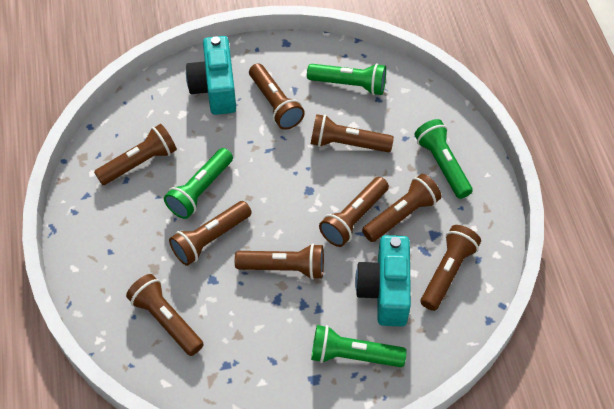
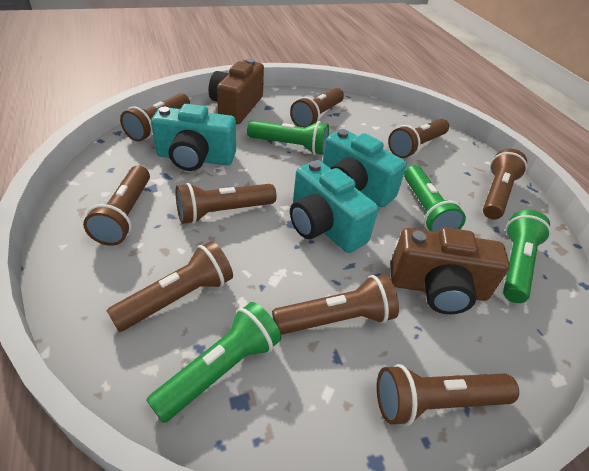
brown camera: 0 -> 2
turquoise camera: 2 -> 3

